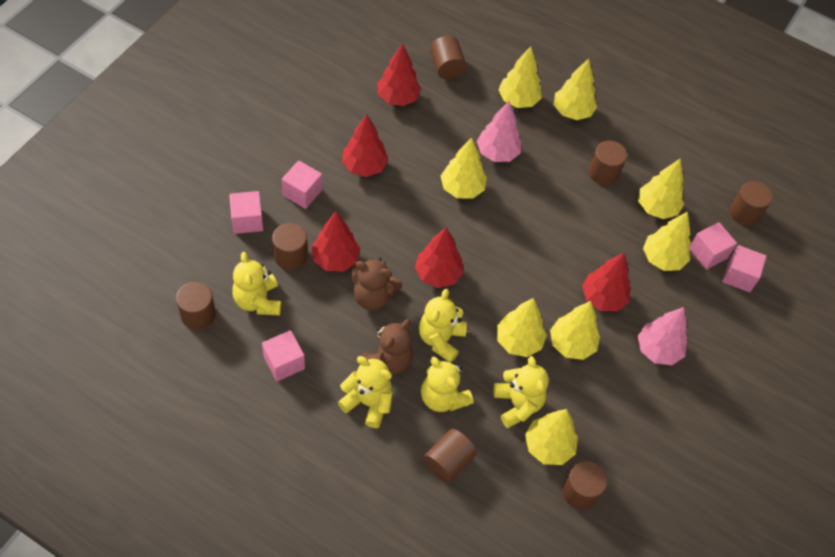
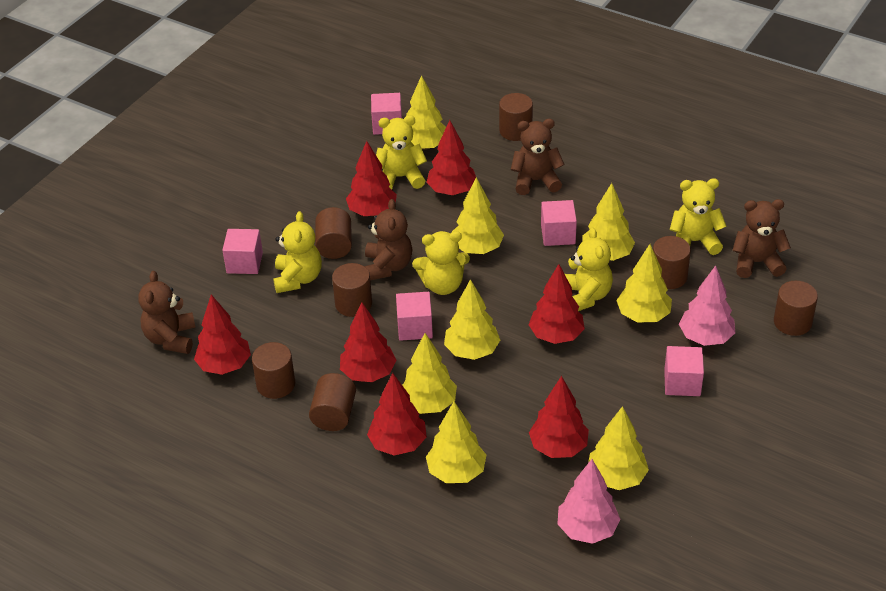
brown teddy bear: 2 -> 4
red tree: 5 -> 7

